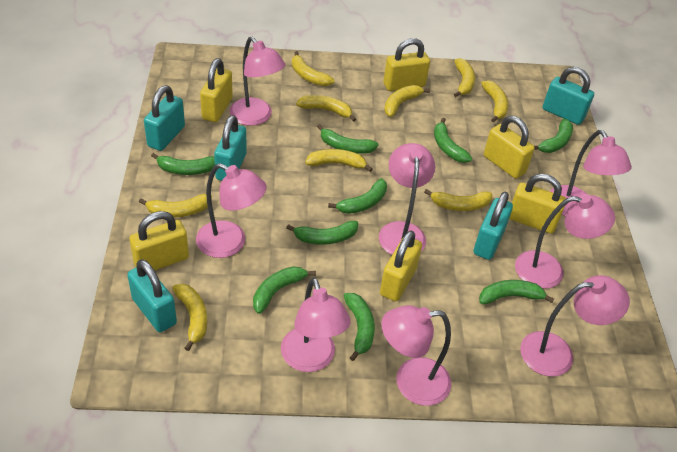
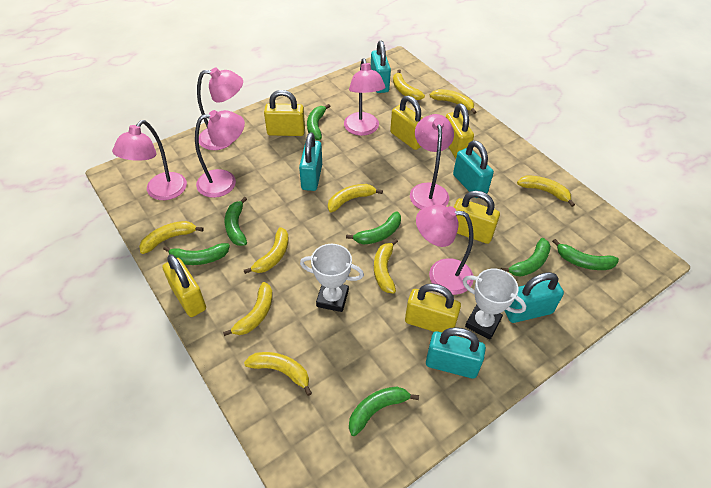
green banana: 9 -> 7
pink lamp: 8 -> 6
white trophy: 0 -> 2

